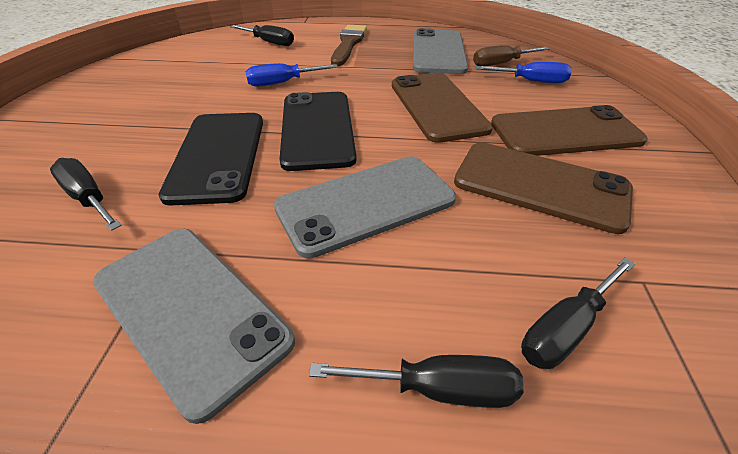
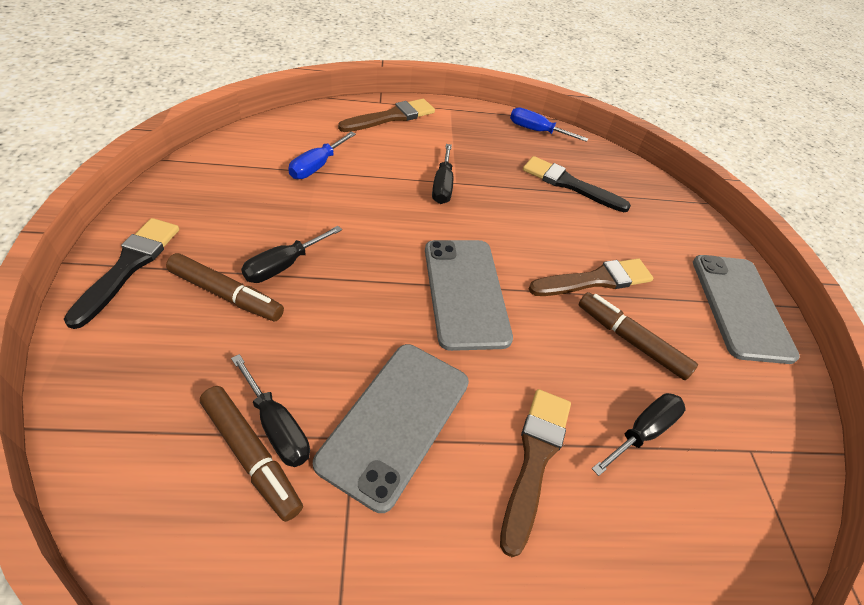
black brush: 0 -> 2
black phone: 2 -> 0
brown brush: 1 -> 3
brown marker: 0 -> 3
brown phone: 3 -> 0
brown screwdriver: 1 -> 0

